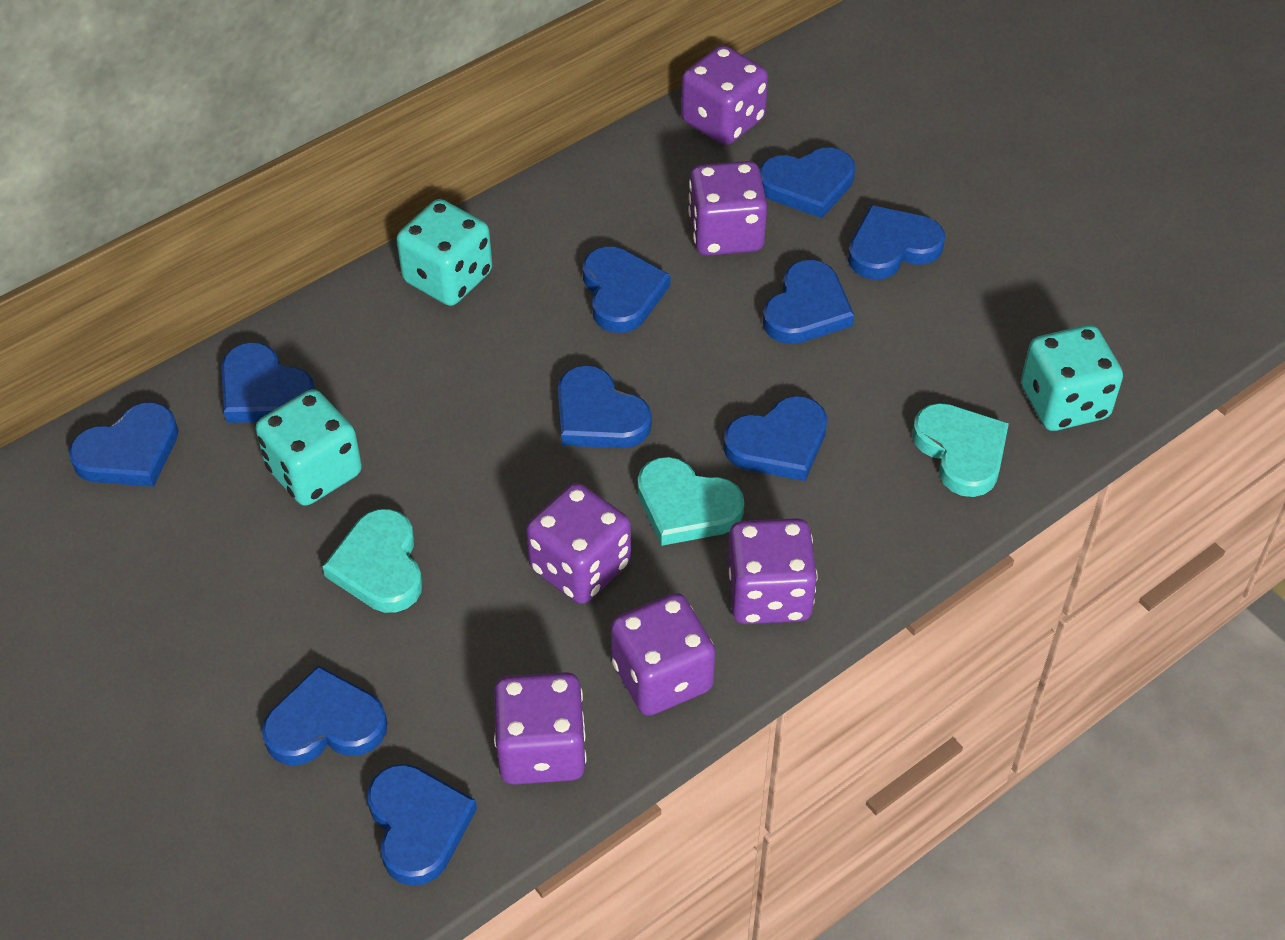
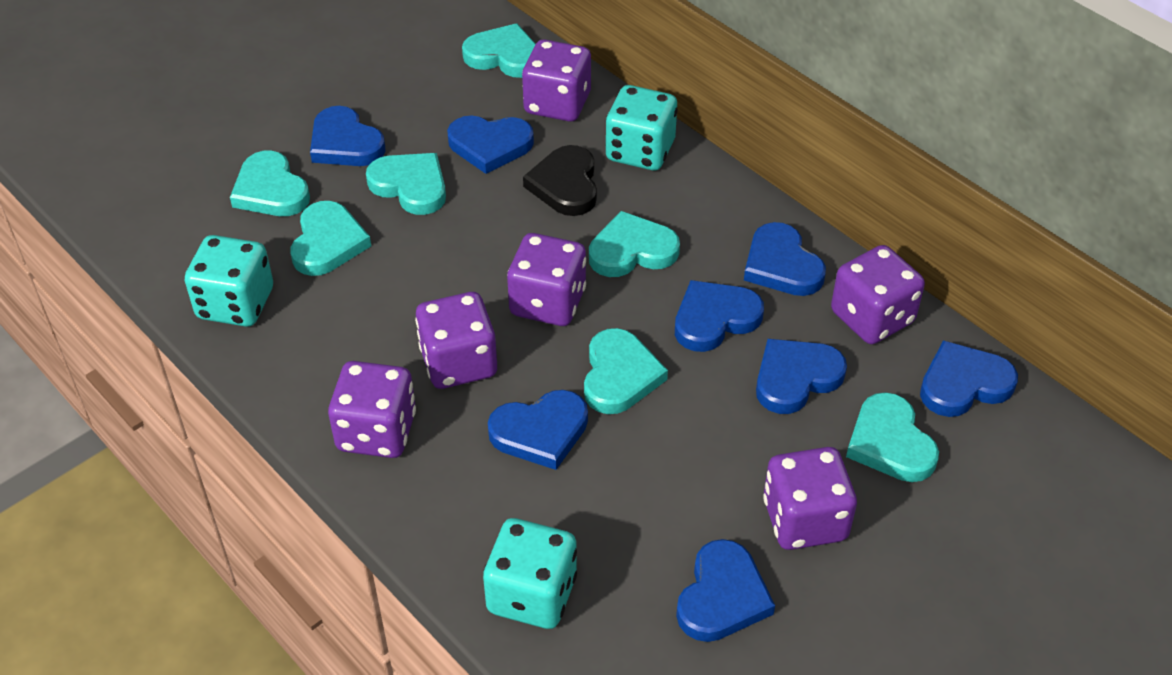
black heart: 0 -> 1
blue heart: 10 -> 8
turquoise heart: 3 -> 7

